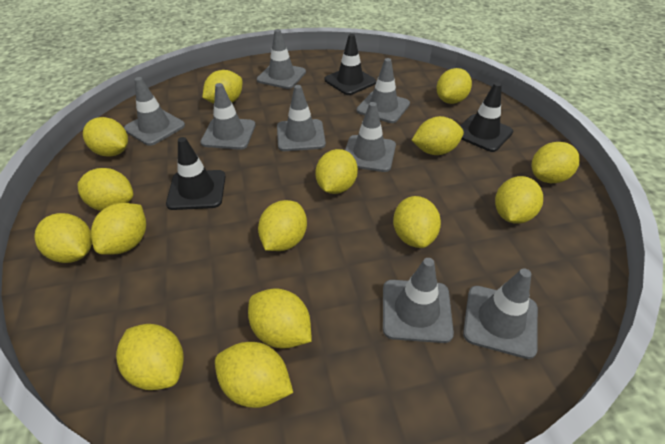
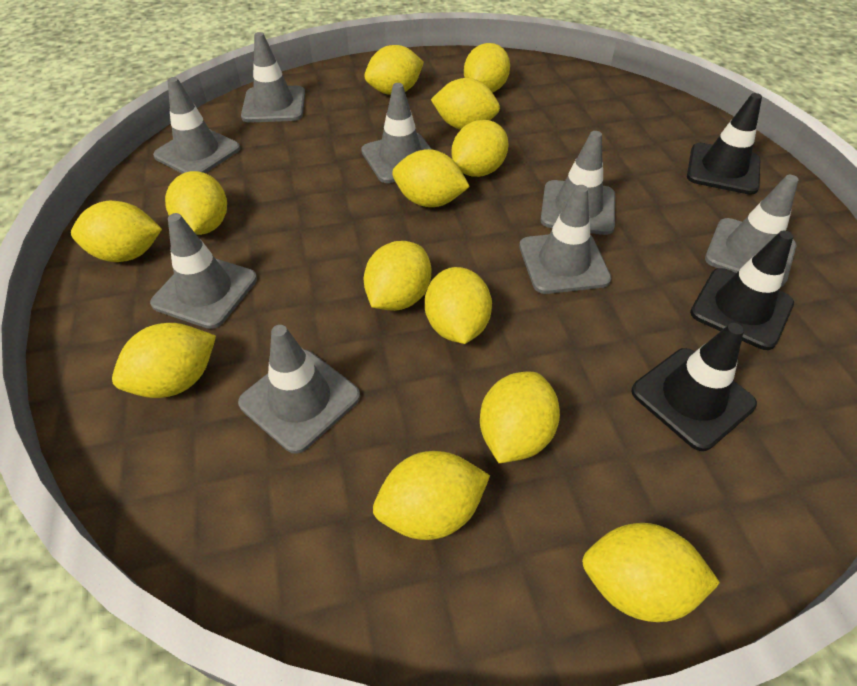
yellow lemon: 15 -> 13

